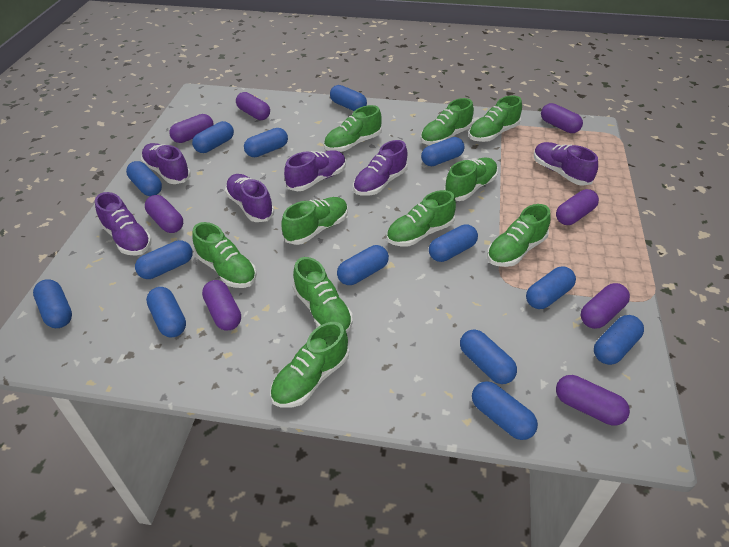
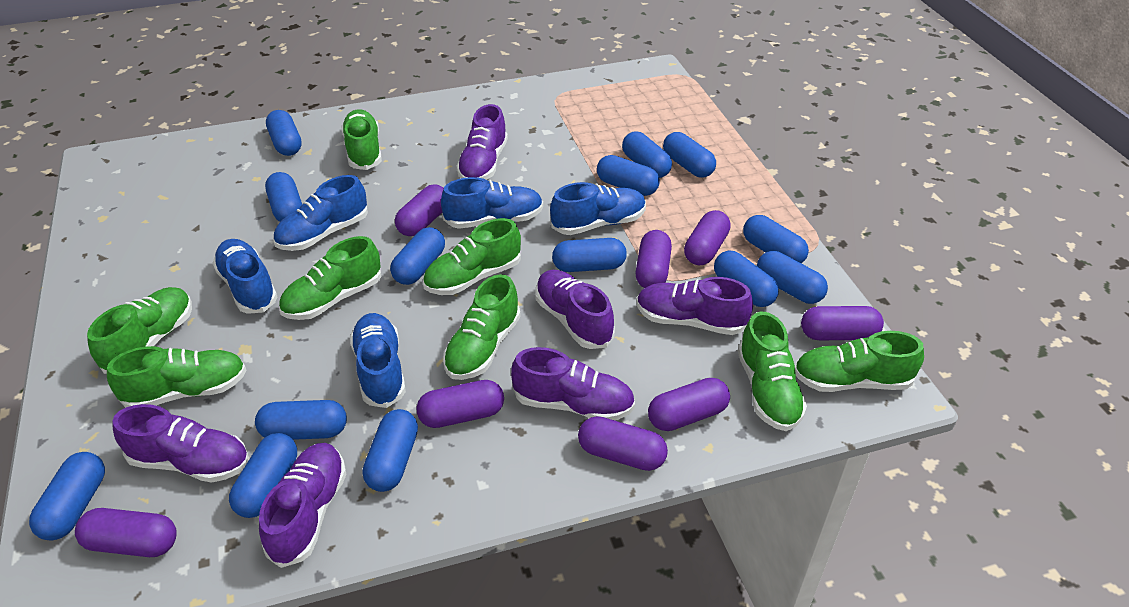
blue shoe: 0 -> 5
green shoe: 10 -> 8

